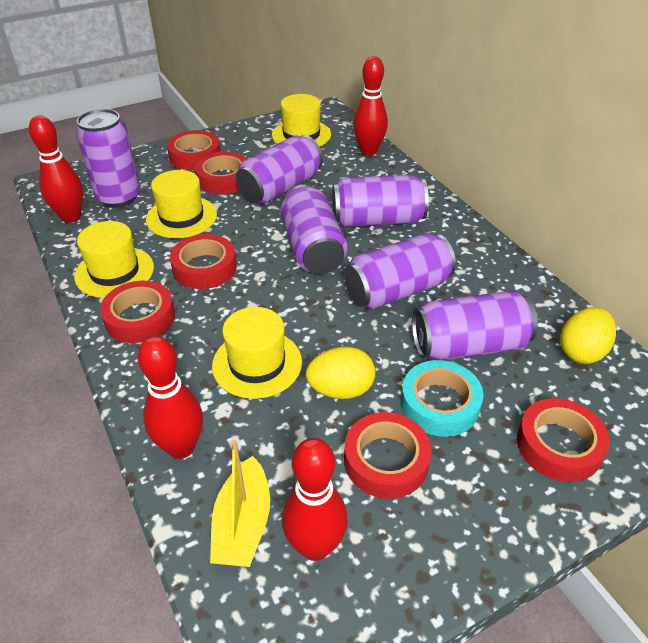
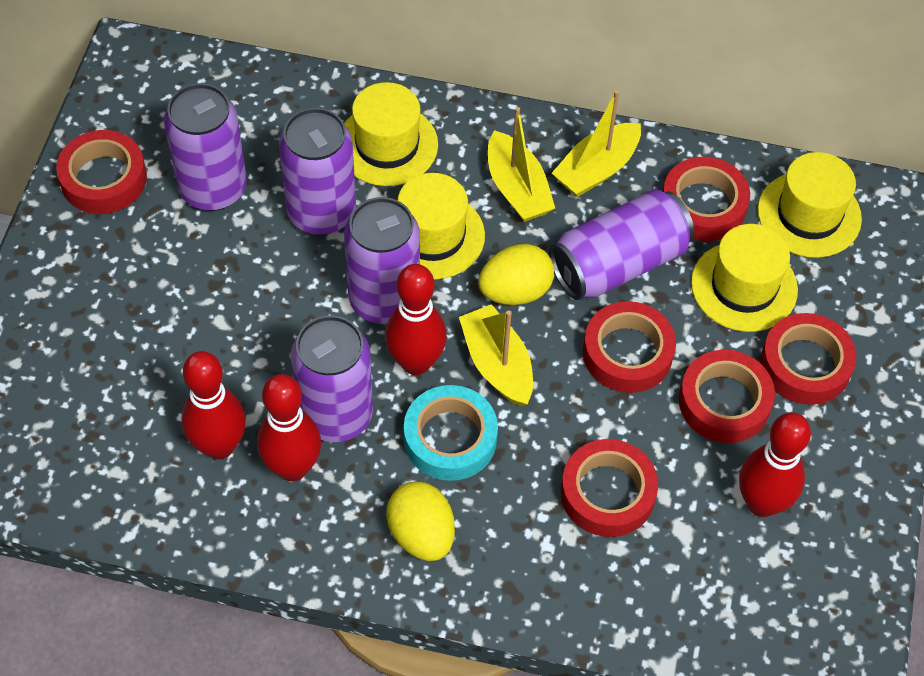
purple can: 6 -> 5
yellow boat: 1 -> 3

